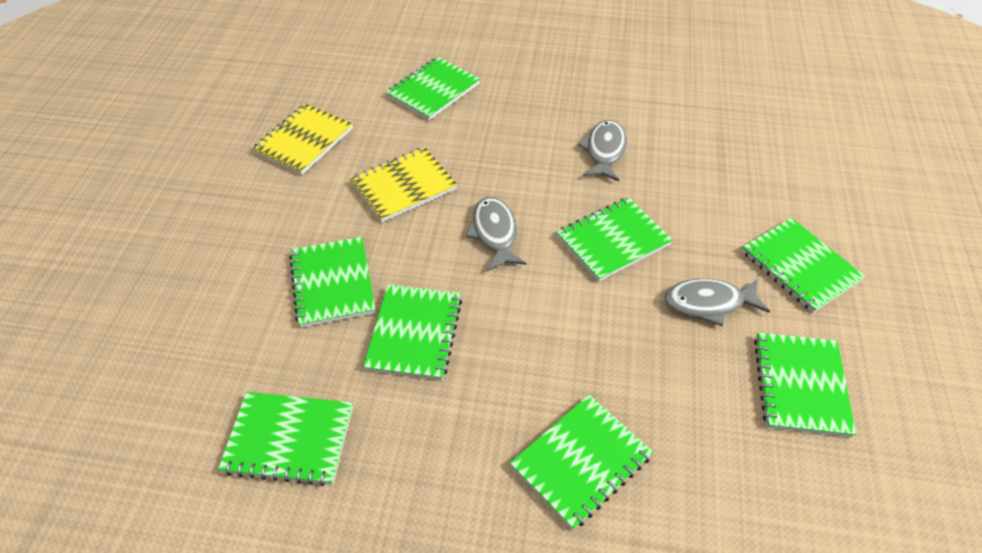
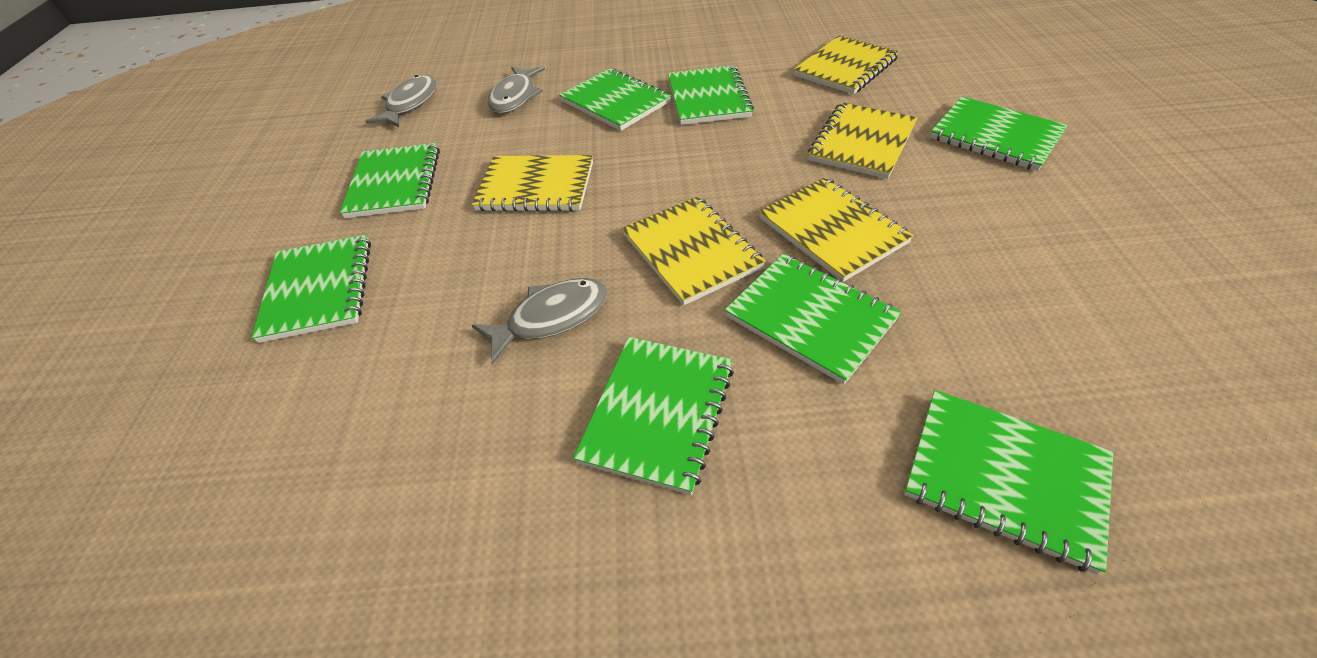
yellow notebook: 2 -> 5

